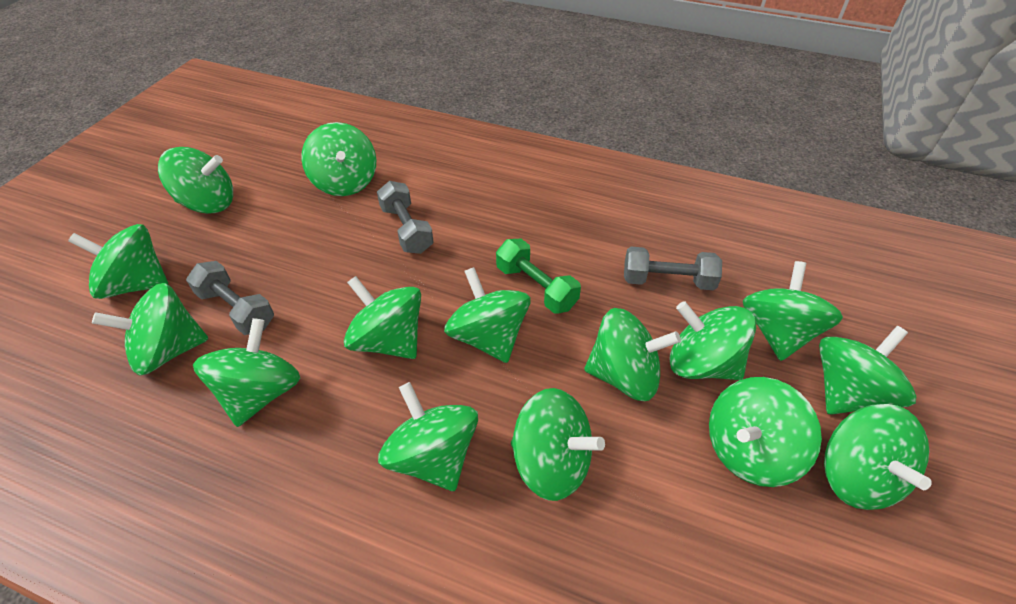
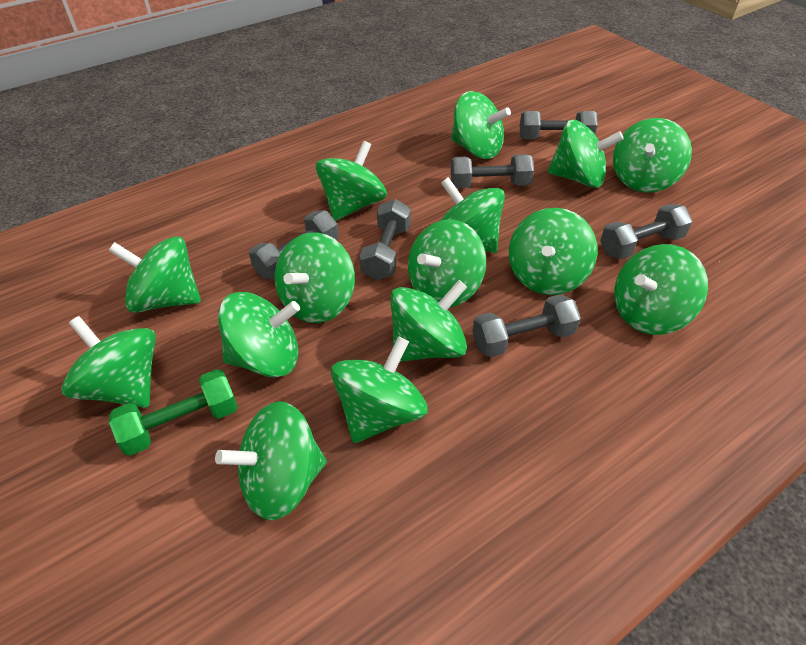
grey dumbbell: 3 -> 6

